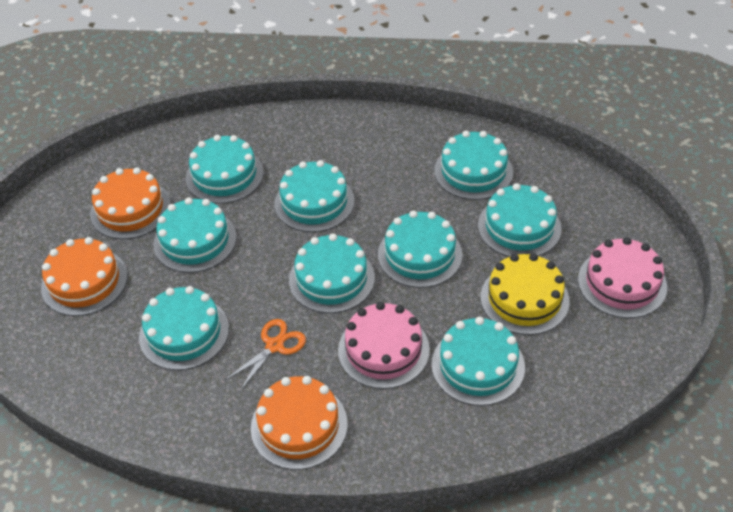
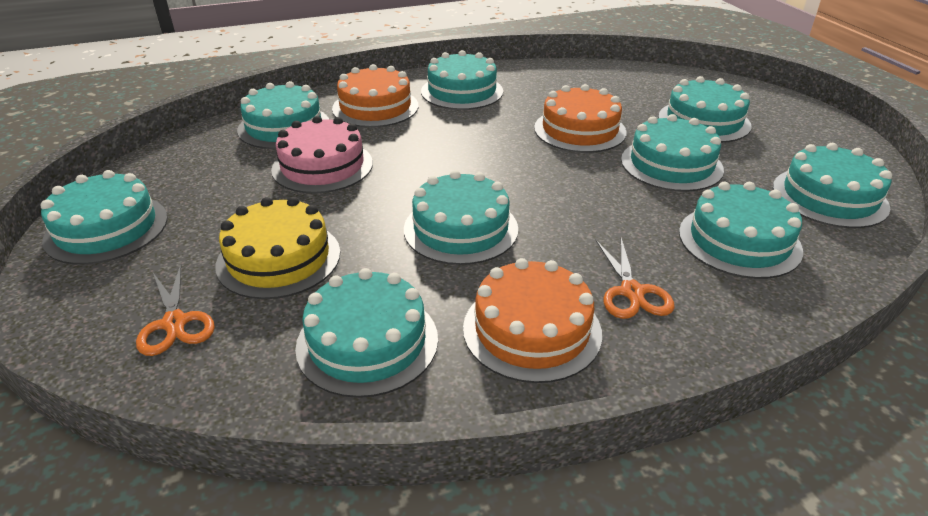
orange scissors: 1 -> 2
pink cake: 2 -> 1

